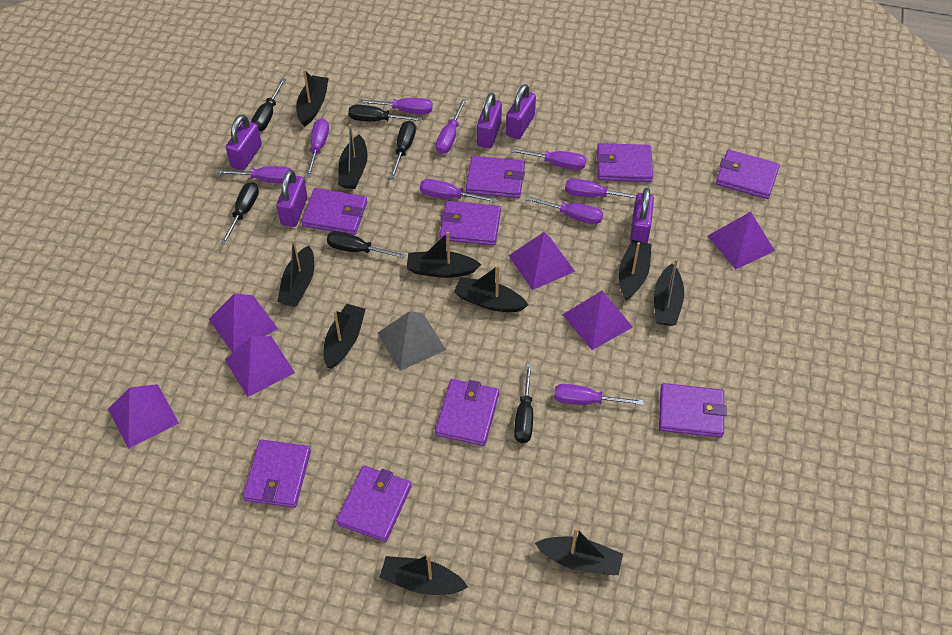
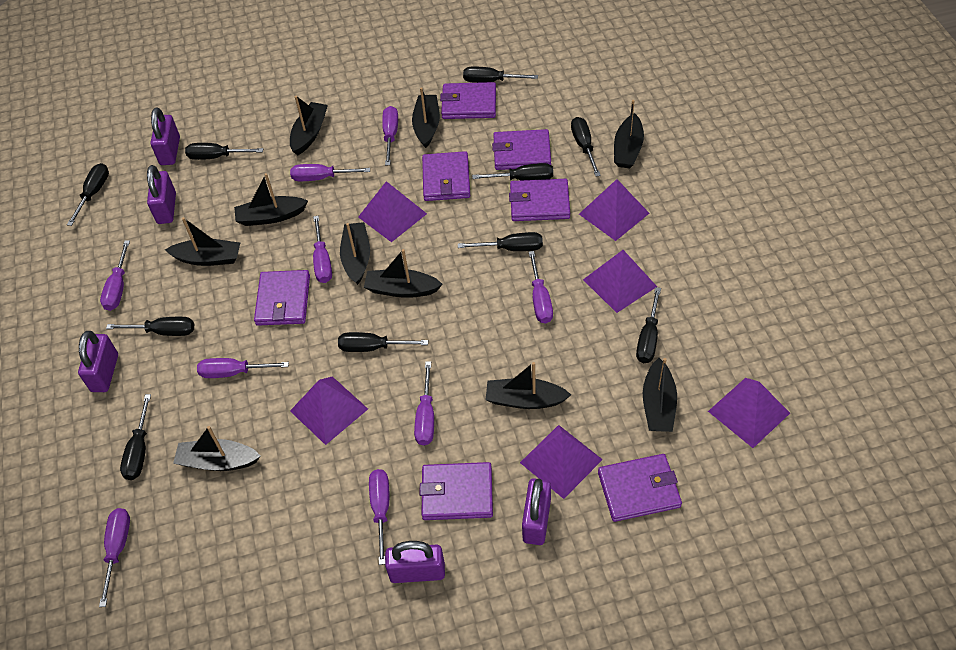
black screwdriver: 6 -> 10
grey pyramid: 1 -> 0
purple wallet: 9 -> 7

